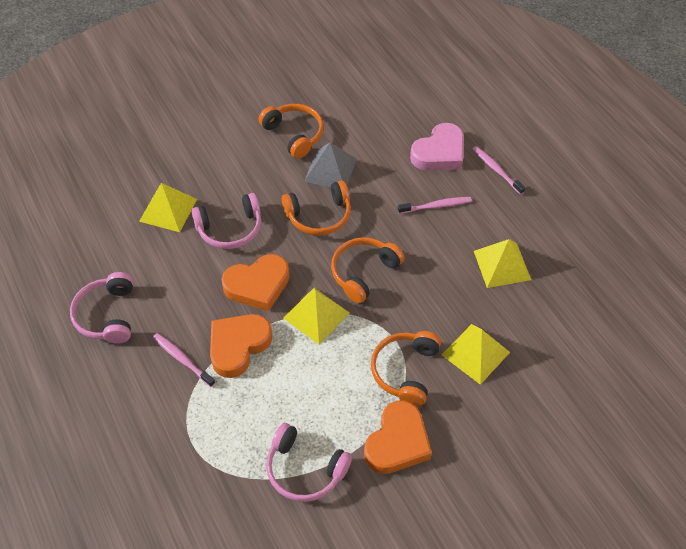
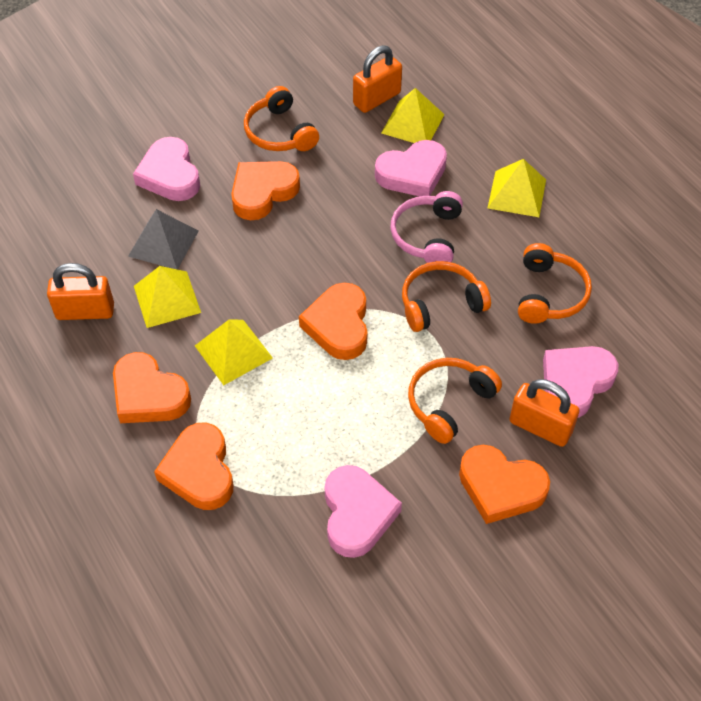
orange heart: 3 -> 5
orange padlock: 0 -> 3
pink headphones: 3 -> 1
pink heart: 1 -> 4
pink toothbrush: 3 -> 0

